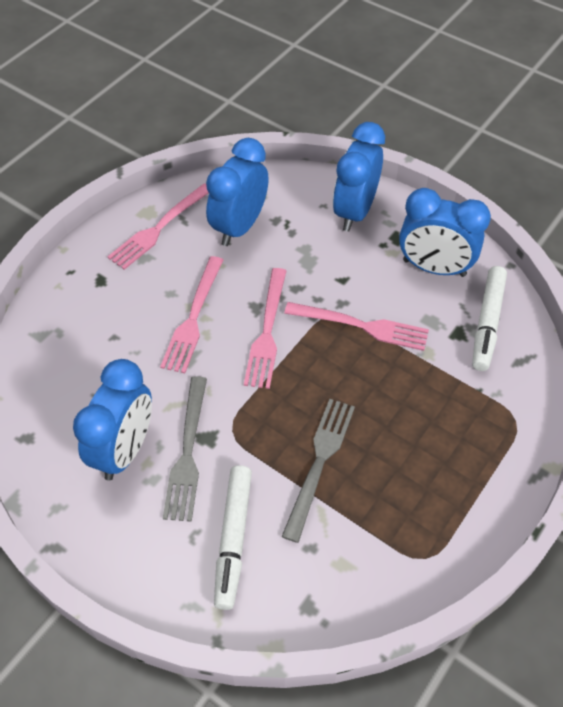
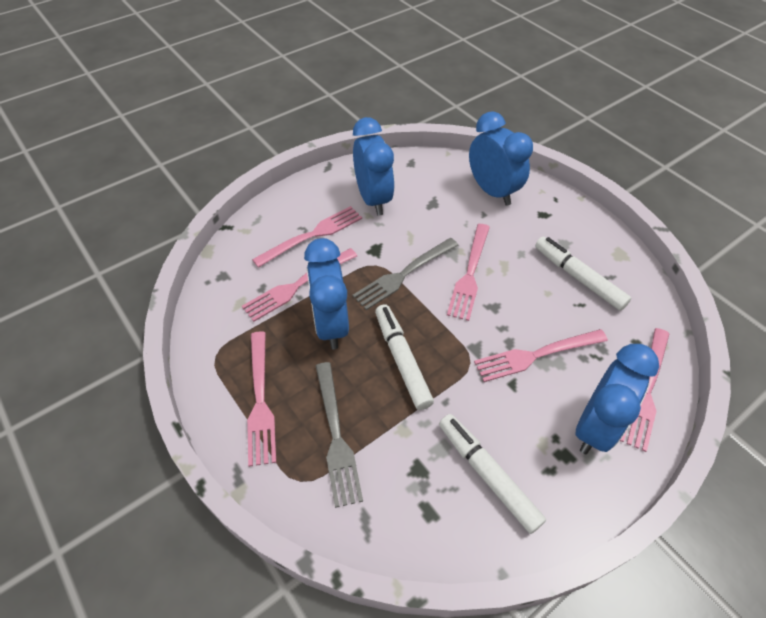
pink fork: 4 -> 6
white marker: 2 -> 3

